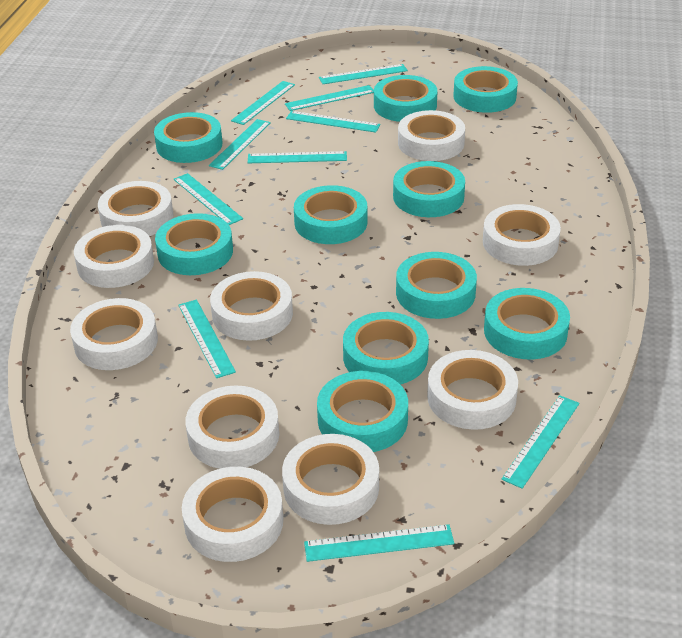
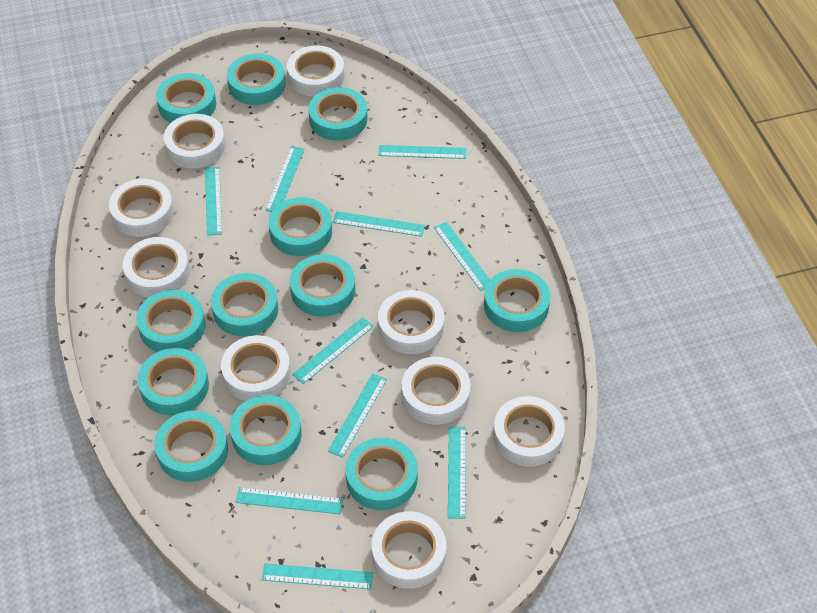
turquoise tape: 10 -> 12
white tape: 10 -> 9

